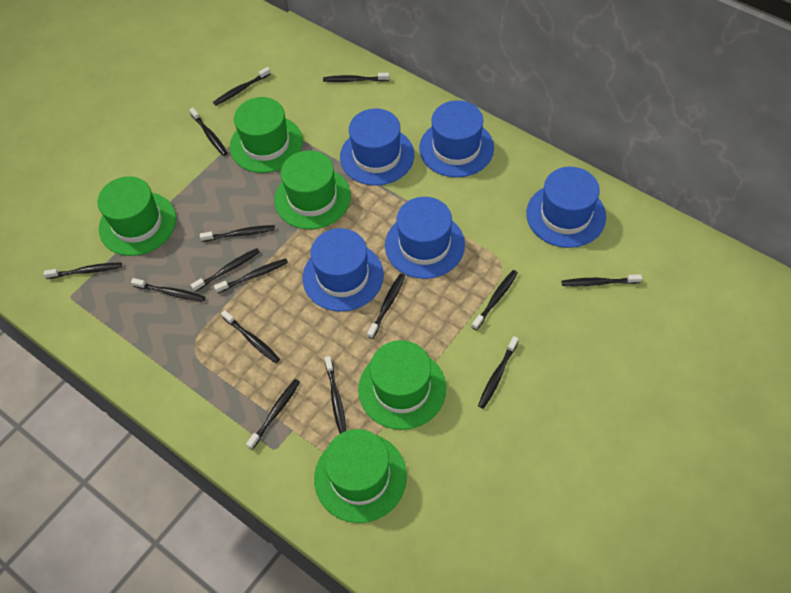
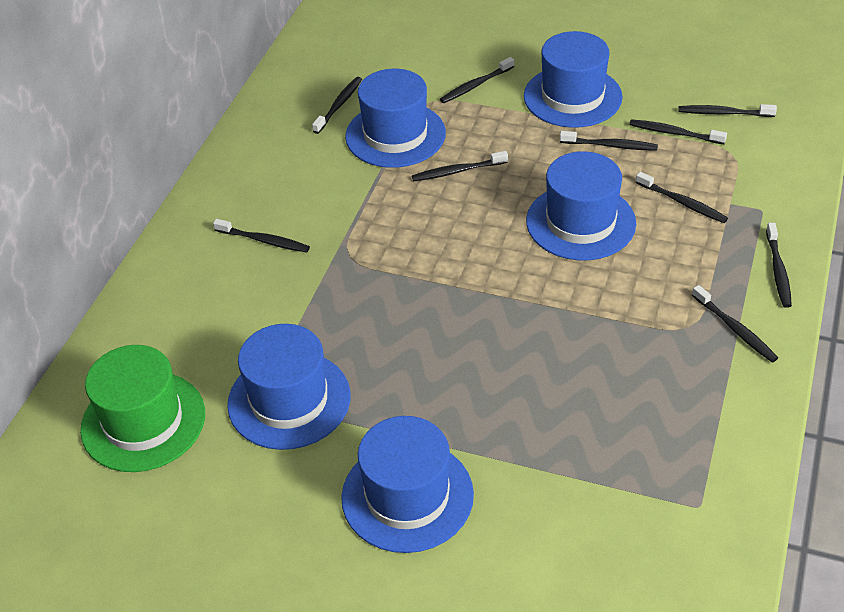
black toothbrush: 15 -> 10
green hat: 5 -> 1

